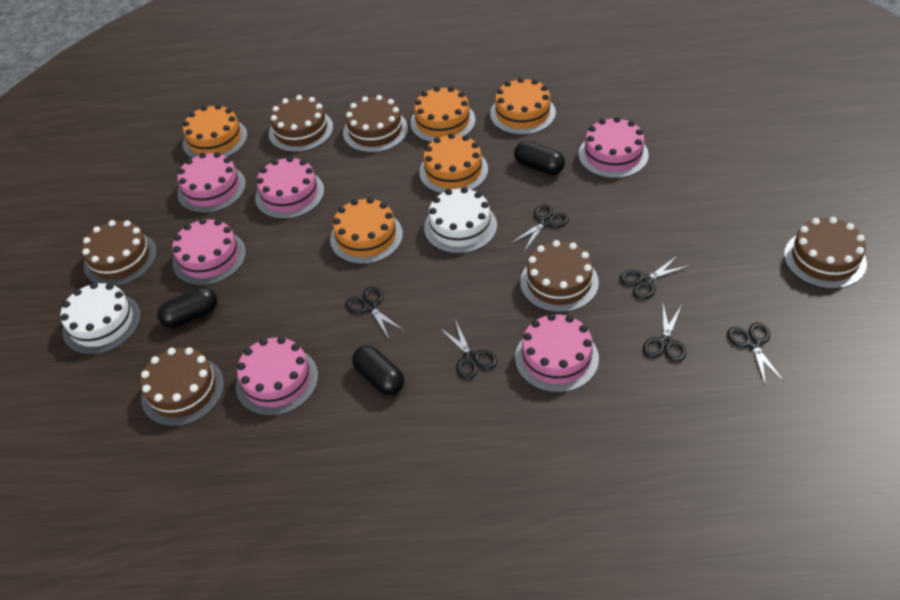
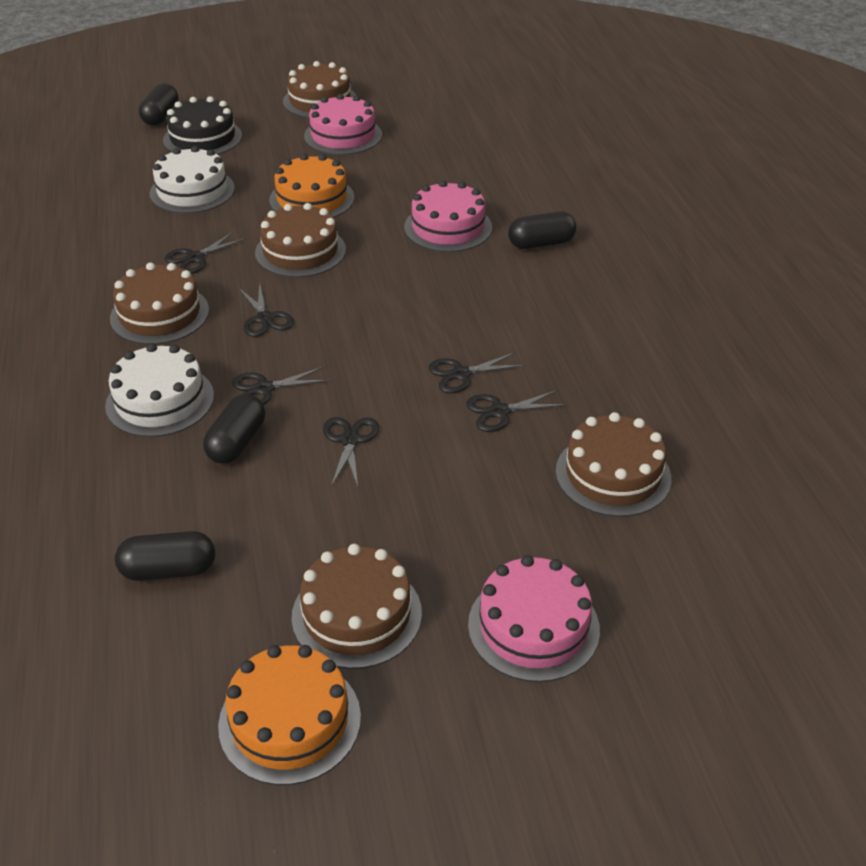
black cake: 0 -> 1
black capsule: 3 -> 4
brown cake: 6 -> 5
orange cake: 5 -> 2
pink cake: 6 -> 3

